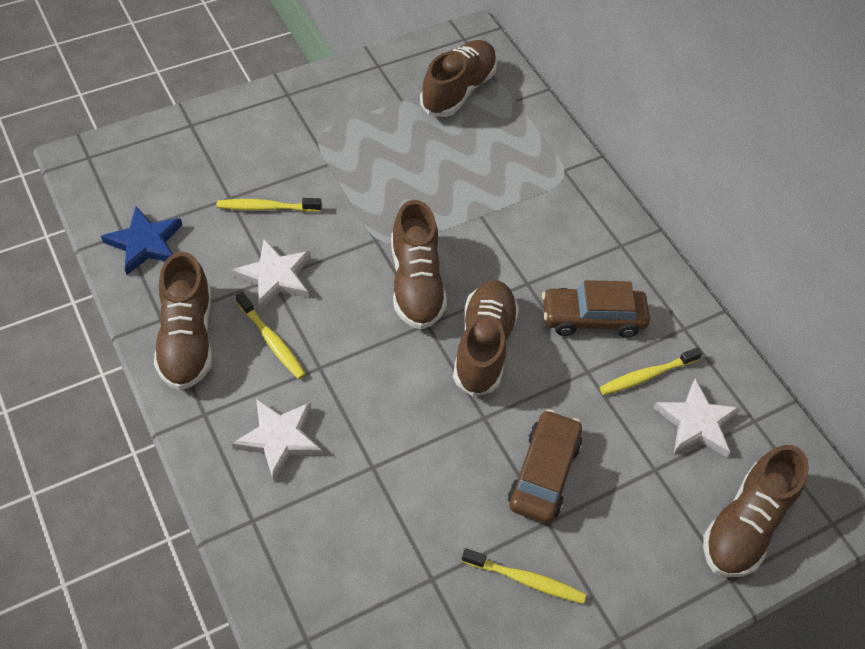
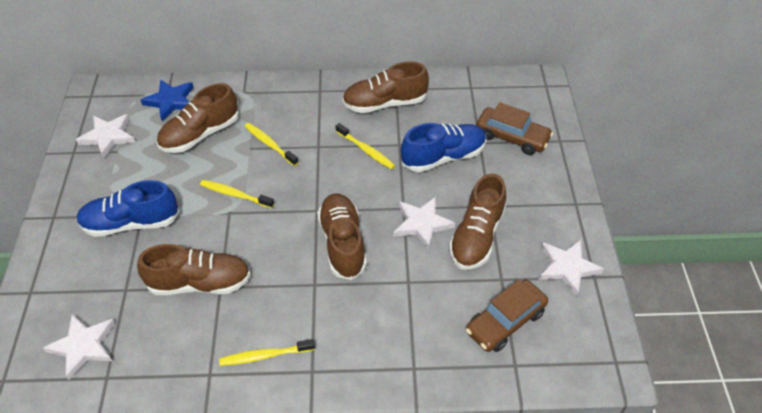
blue shoe: 0 -> 2
white star: 3 -> 4

